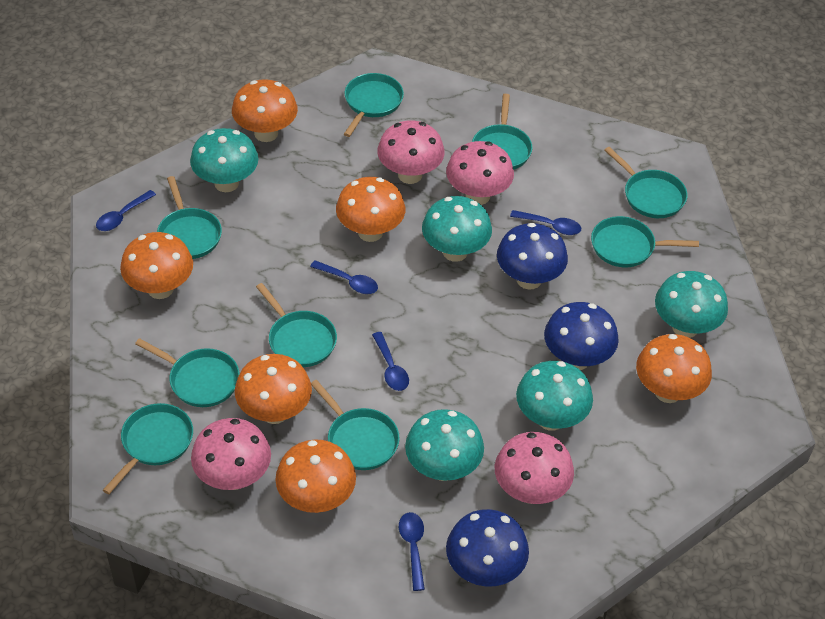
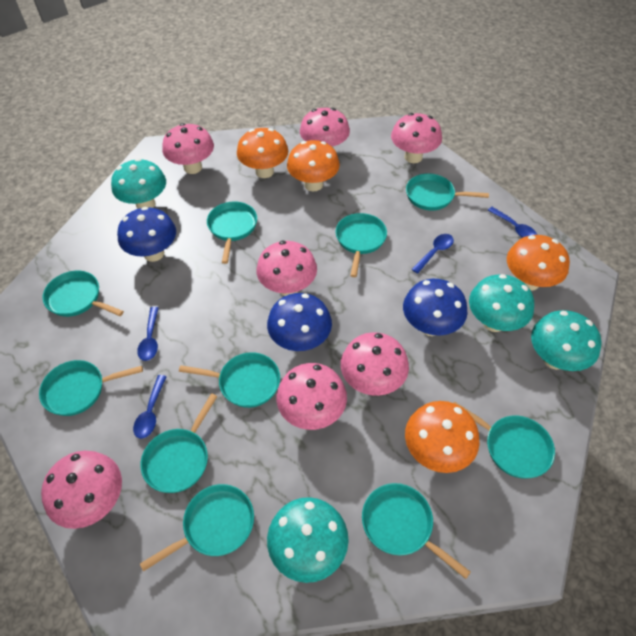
blue spoon: 5 -> 4
orange mushroom: 6 -> 4
pink mushroom: 4 -> 7
turquoise mushroom: 5 -> 4
turquoise pan: 9 -> 10

